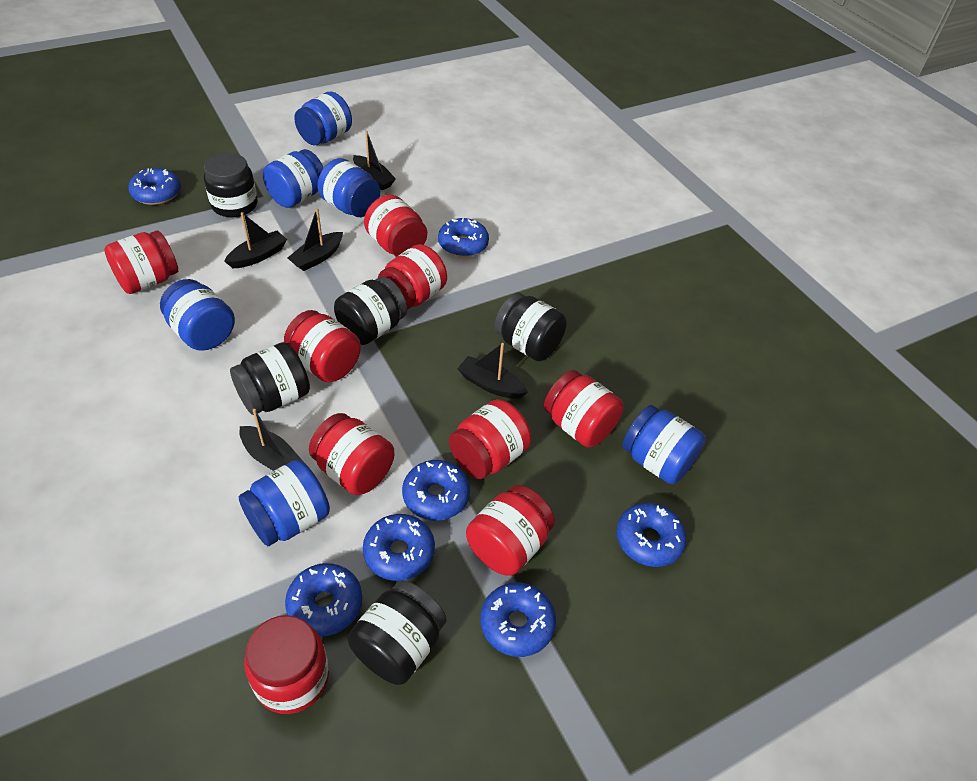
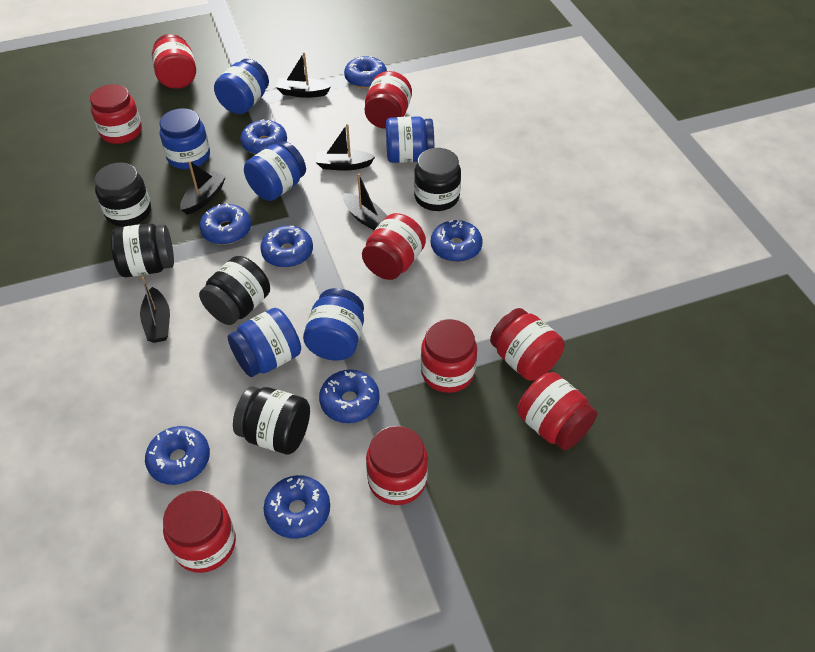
blue donut: 7 -> 8

